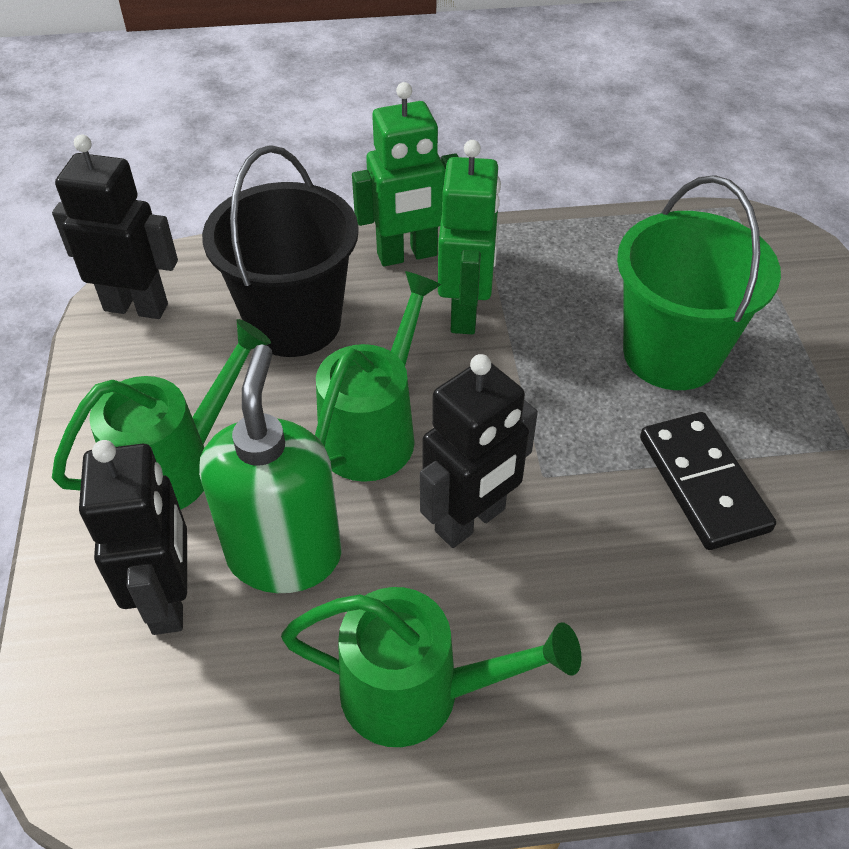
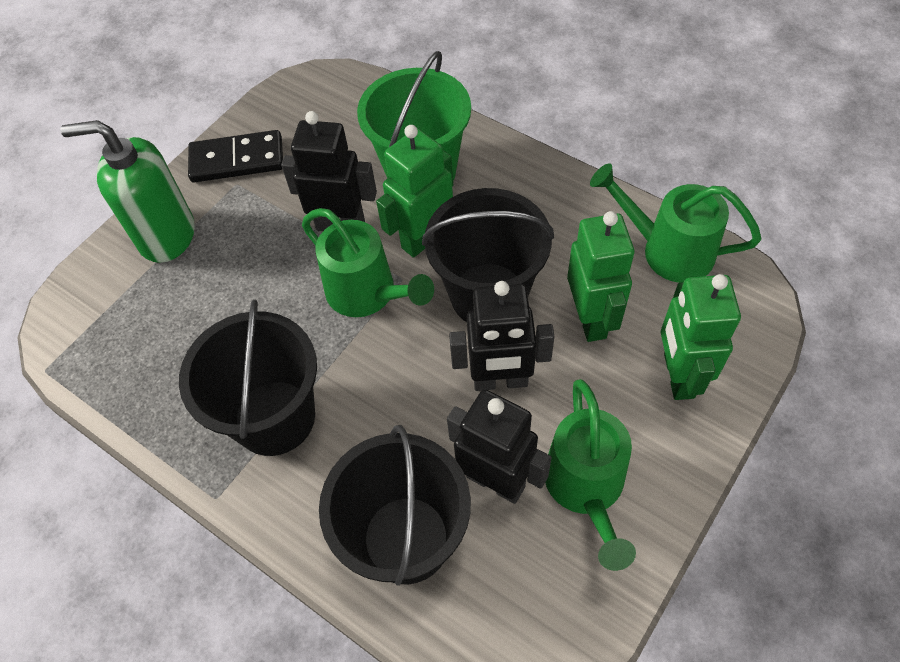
black bucket: 1 -> 3
green robot: 2 -> 3

